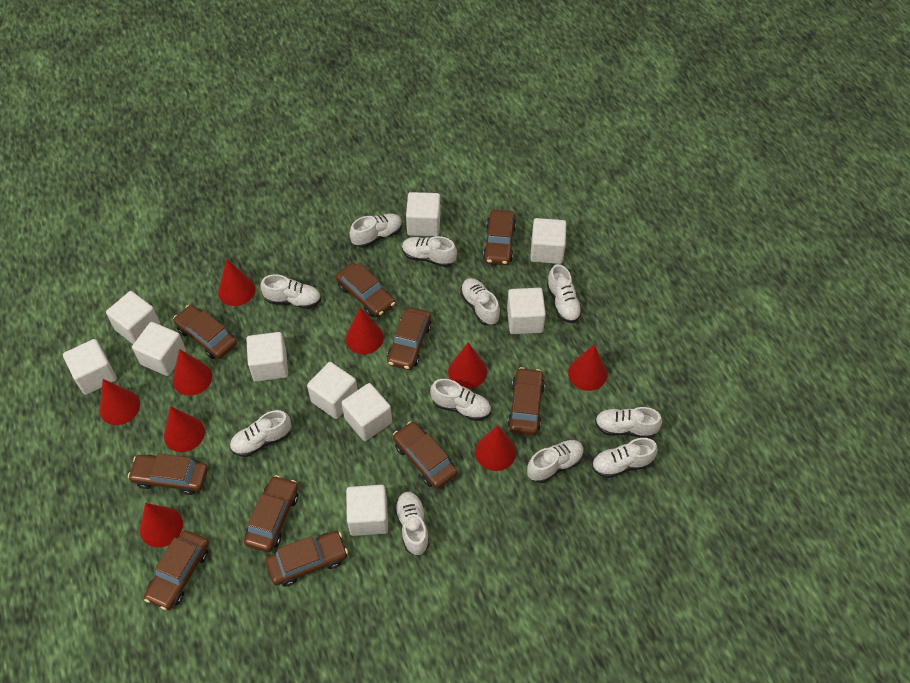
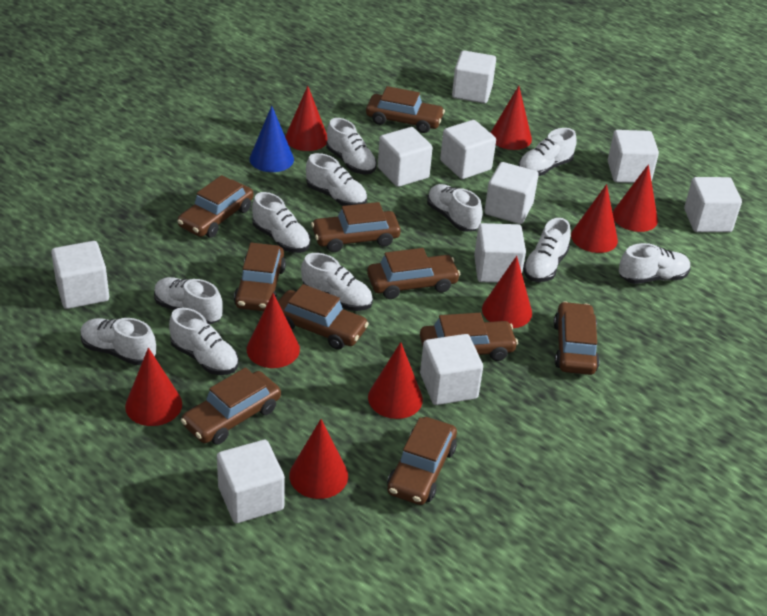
blue cone: 0 -> 1

